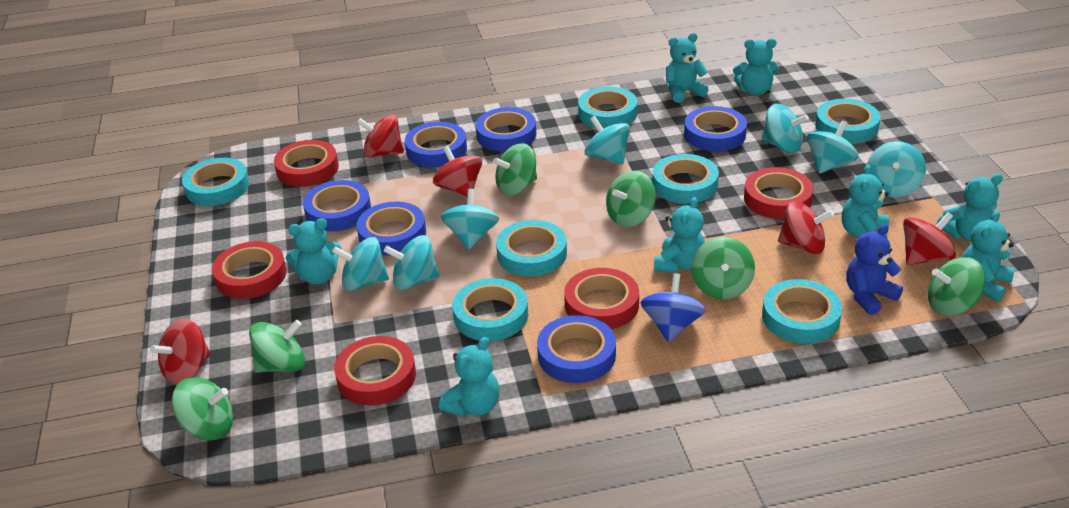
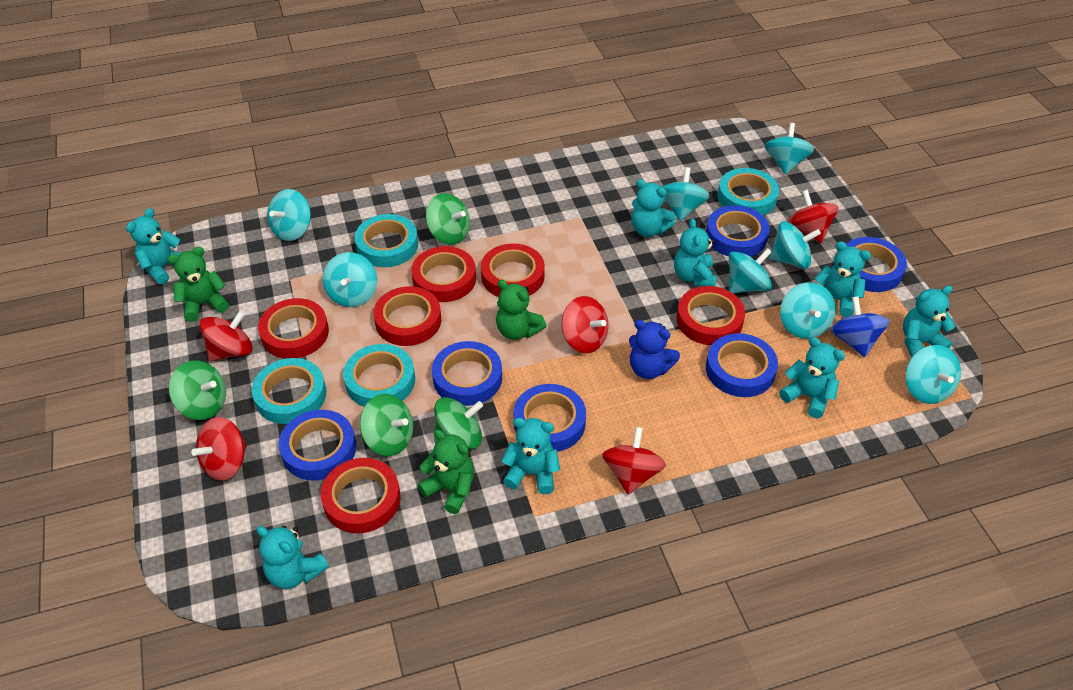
green spinning top: 6 -> 4
green teddy bear: 0 -> 3
red tape: 5 -> 6
turquoise spinning top: 7 -> 8
turquoise tape: 7 -> 4

